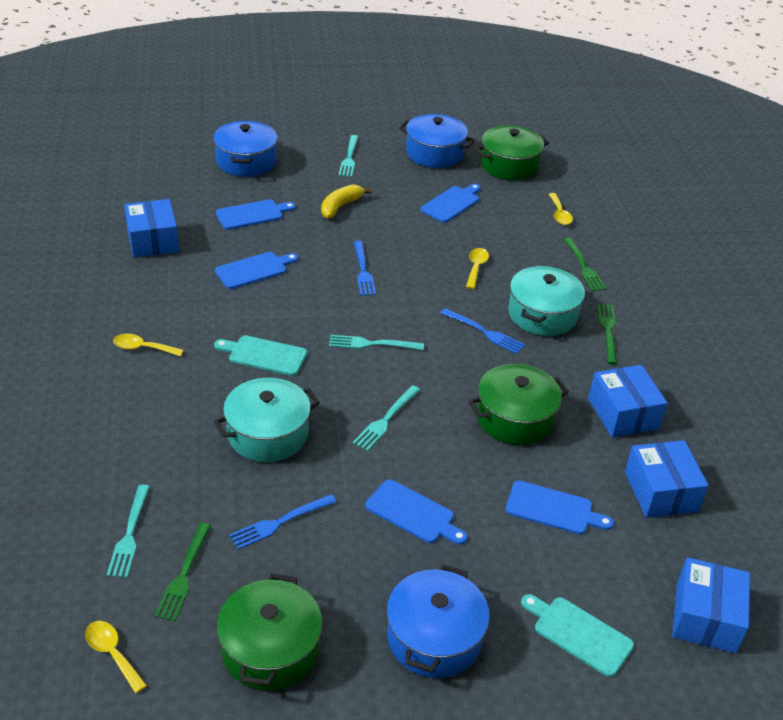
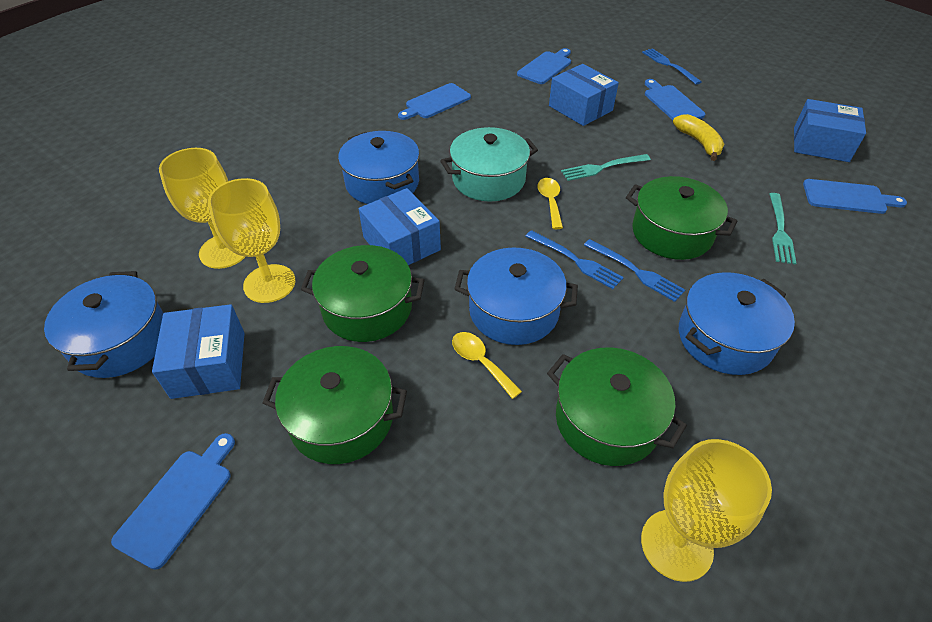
blue pot: 3 -> 4
green fork: 3 -> 0
green pot: 3 -> 4
turquoise cutting board: 2 -> 0
turquoise fork: 4 -> 2
turquoise pot: 2 -> 1
yellow goblet: 0 -> 3
yellow spoon: 4 -> 2

